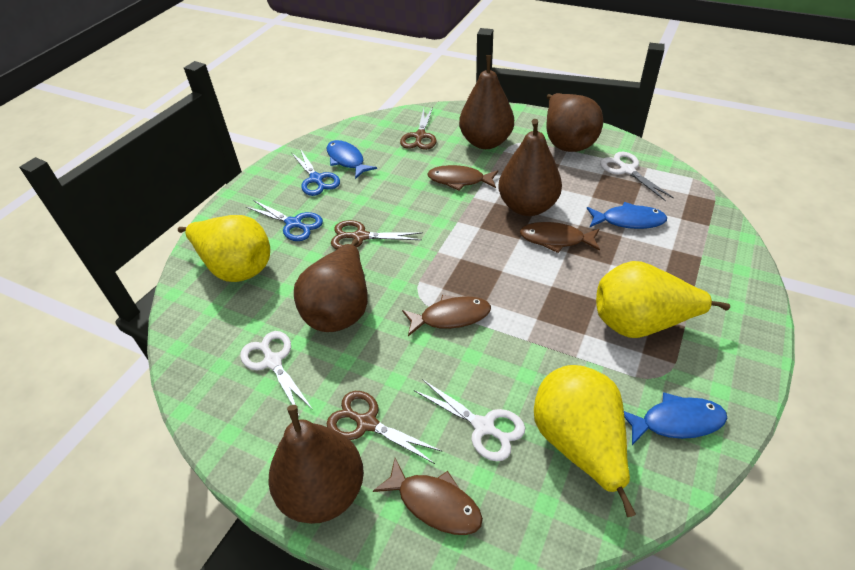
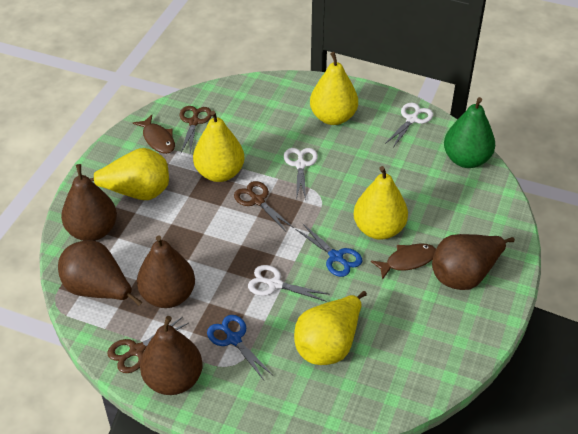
blue fish: 3 -> 0
brown fish: 4 -> 2
green pear: 0 -> 1
yellow pear: 3 -> 5

